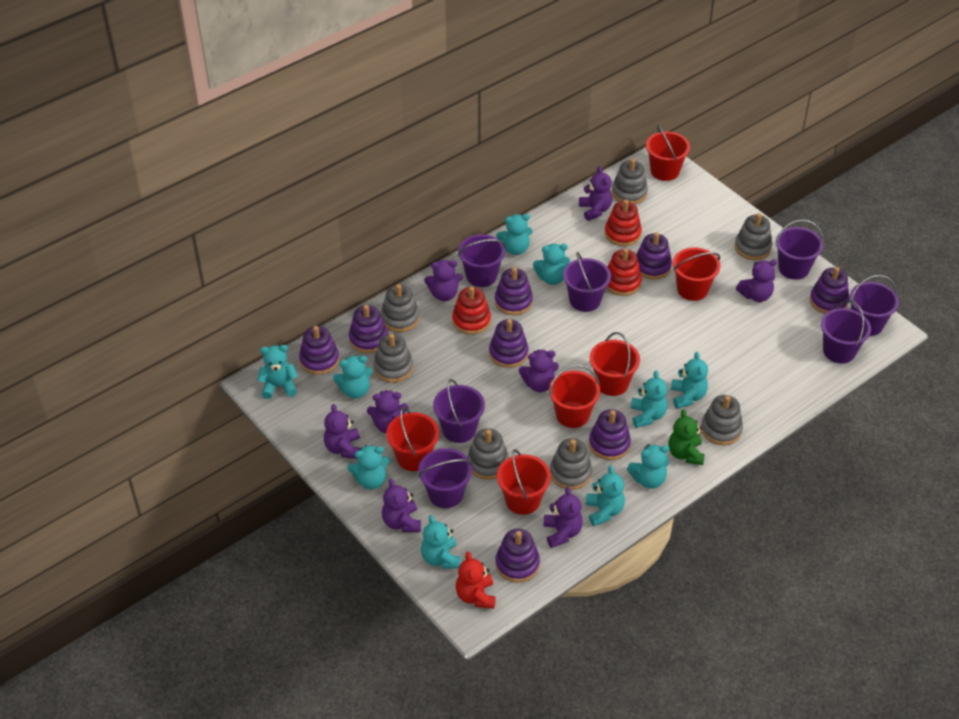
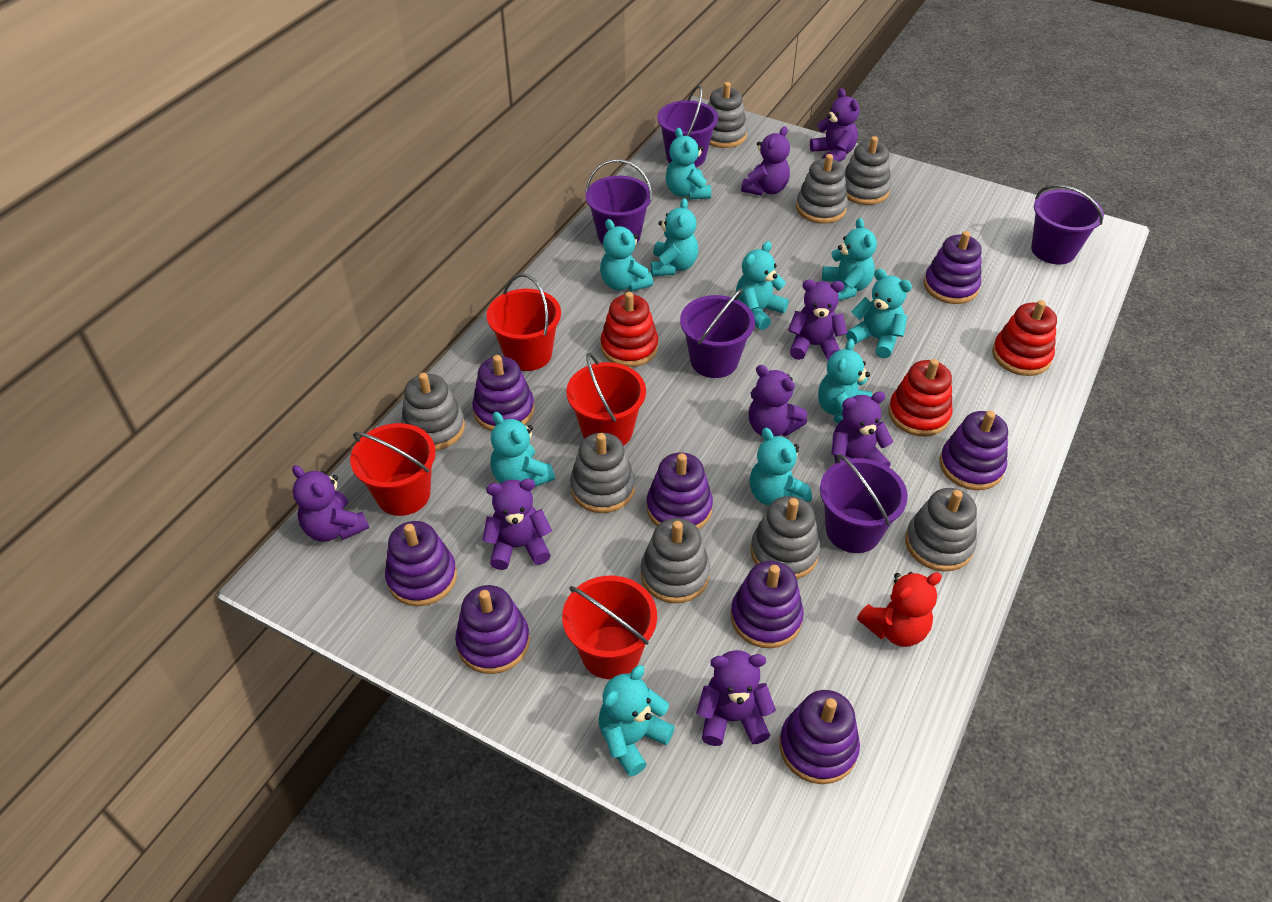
green teddy bear: 1 -> 0
grey stacking toy: 7 -> 8
purple bucket: 7 -> 5
red bucket: 6 -> 4

